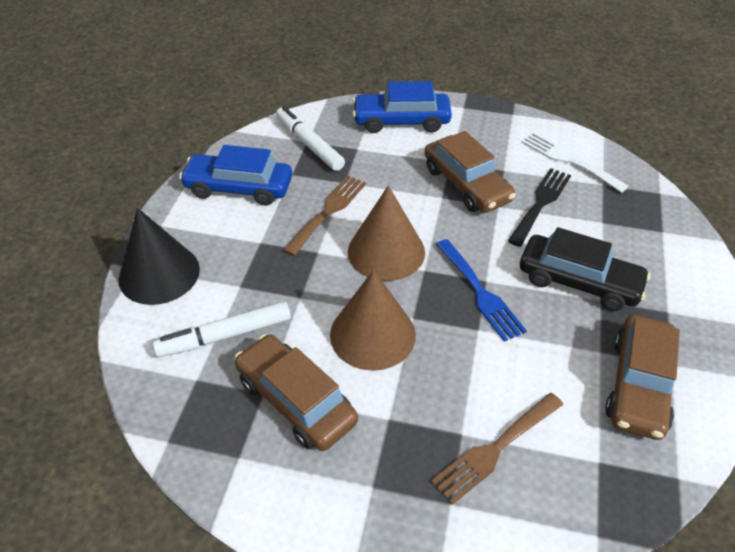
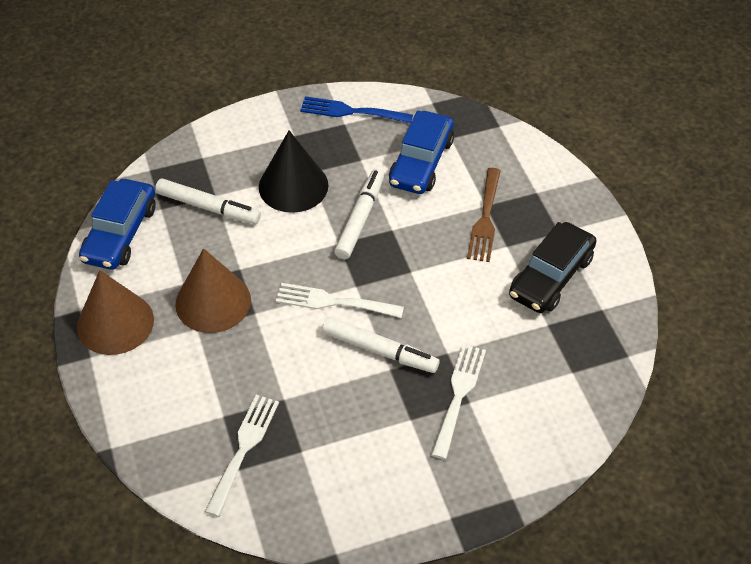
black fork: 1 -> 0
brown car: 3 -> 0
brown fork: 2 -> 1
white fork: 1 -> 3
white marker: 2 -> 3

